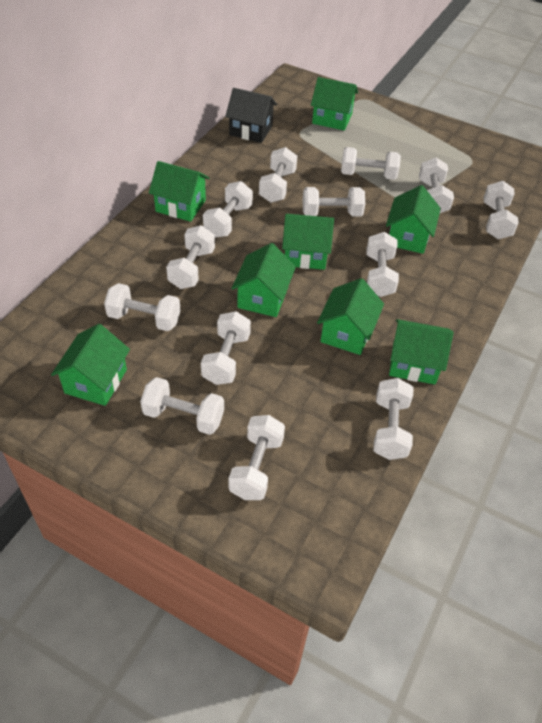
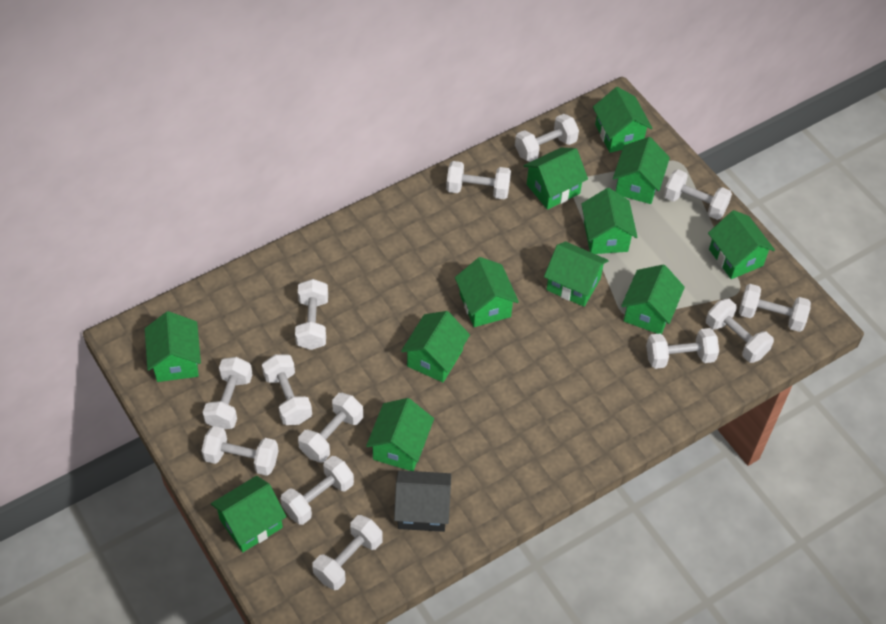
green house: 8 -> 12

